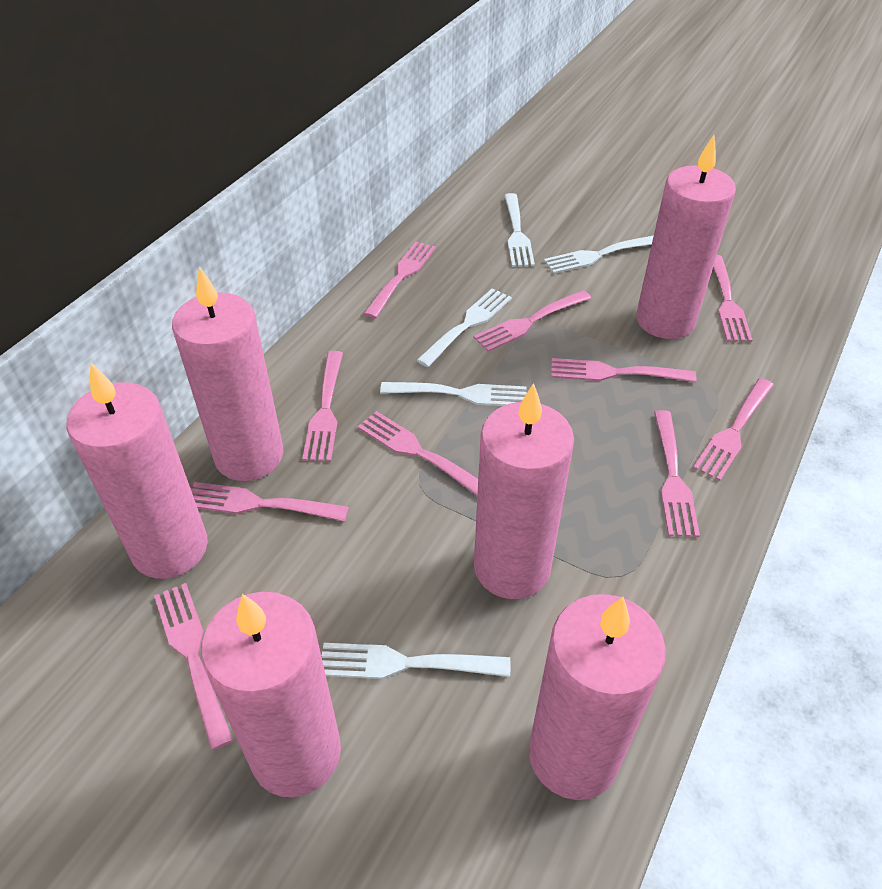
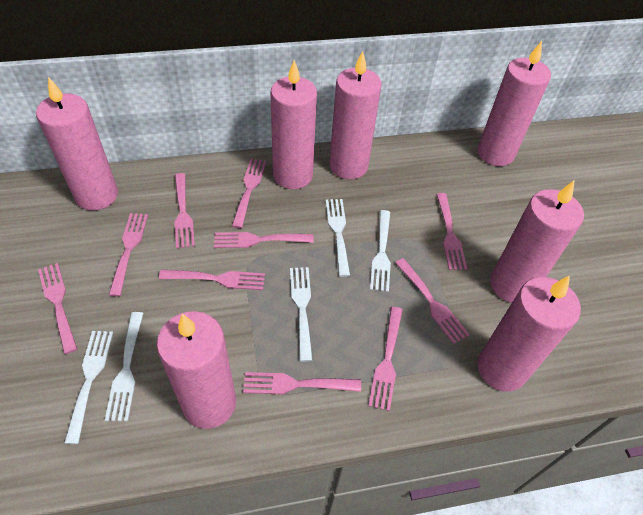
pink candle: 6 -> 7

